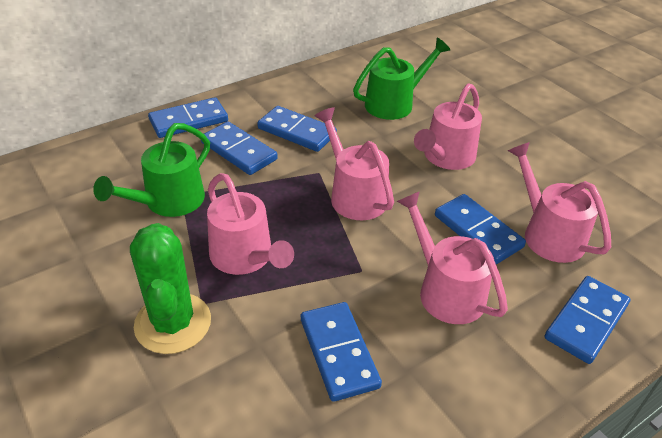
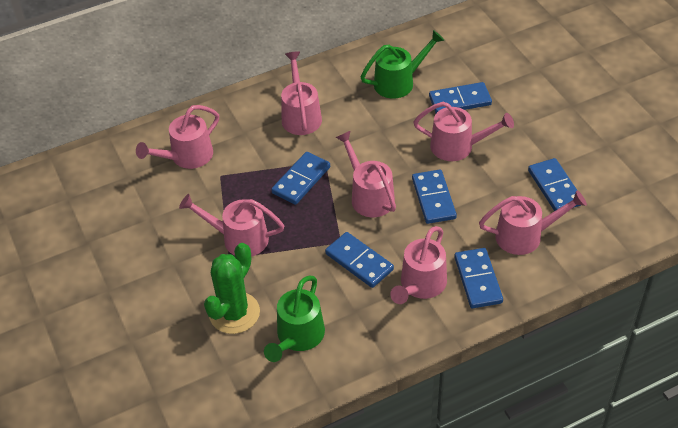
pink watering can: 5 -> 7

